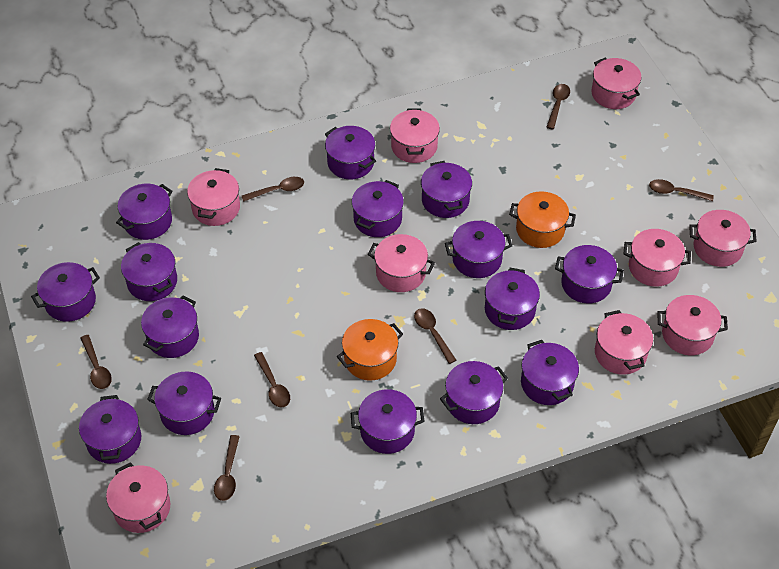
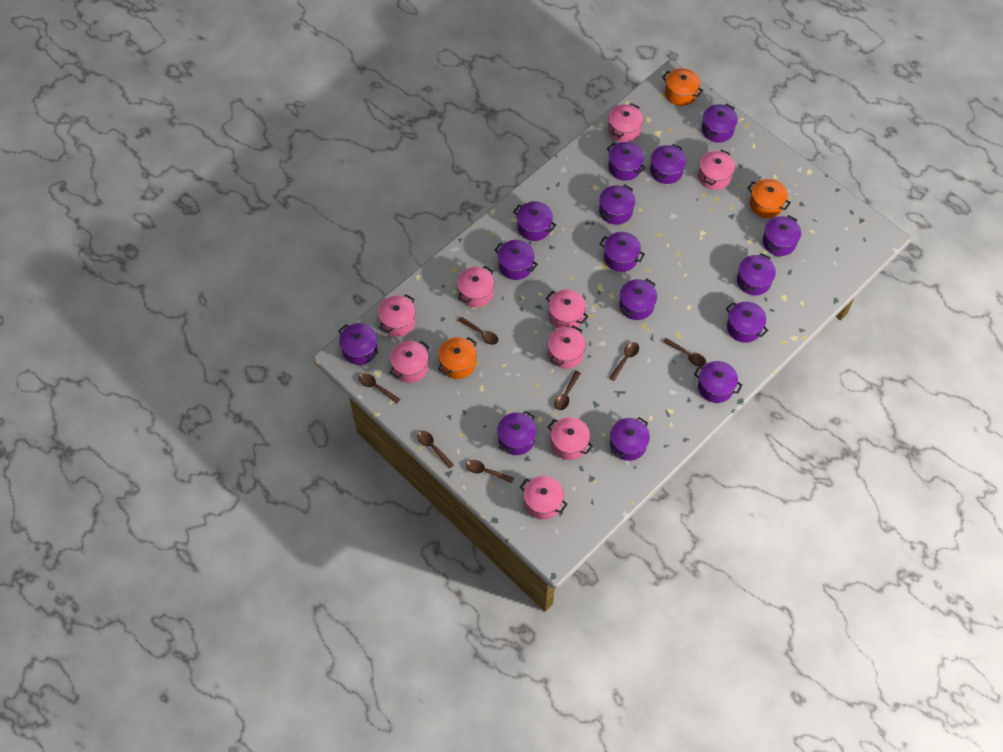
orange pot: 2 -> 3

